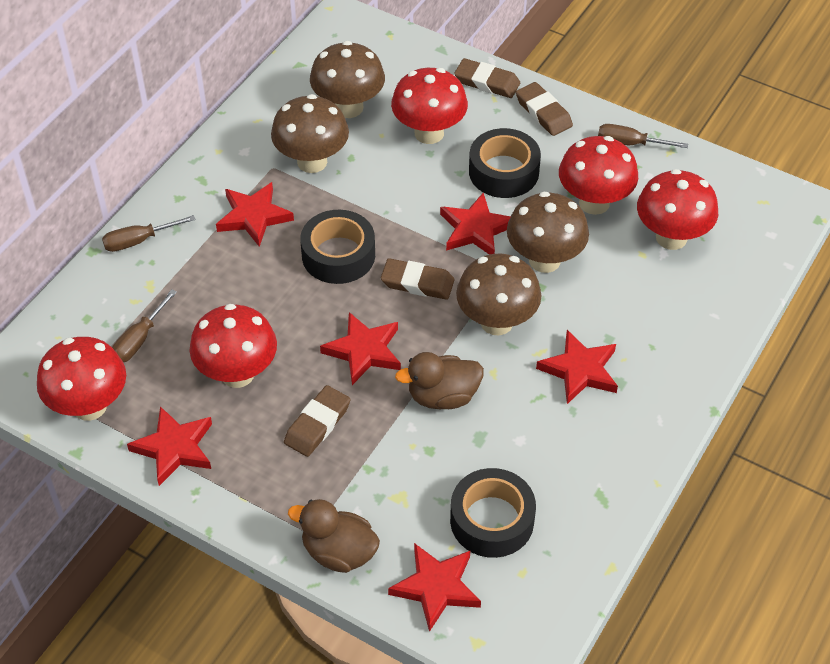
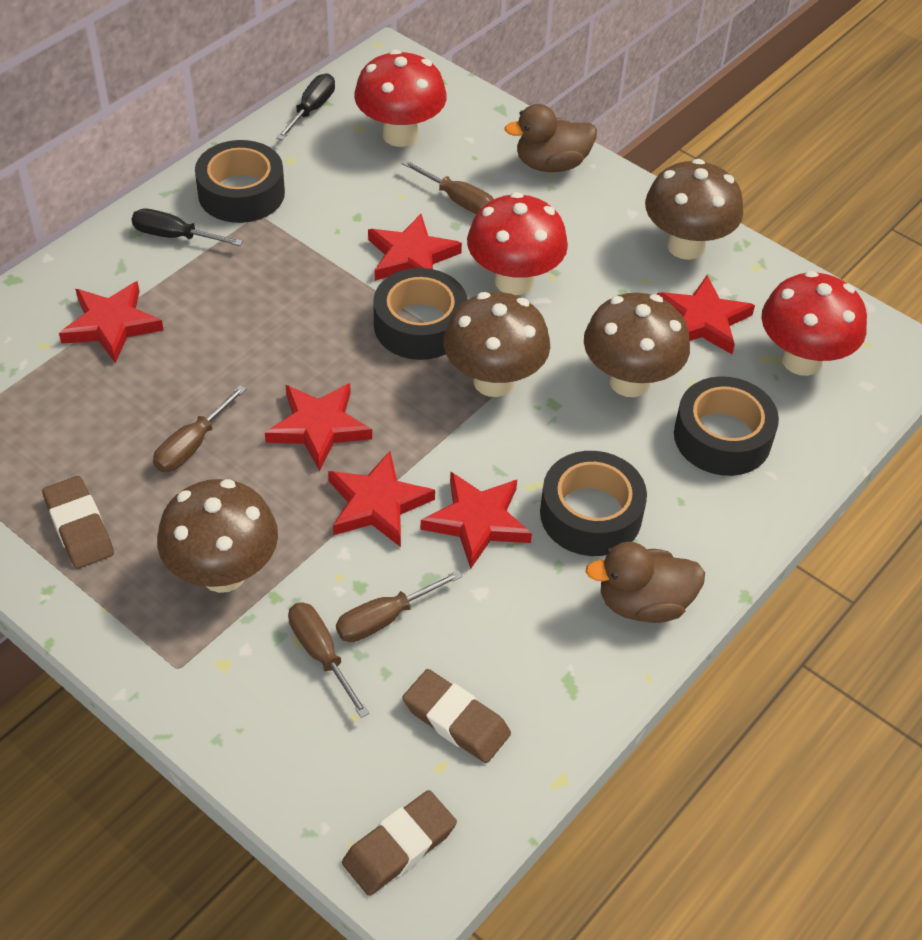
black screwdriver: 0 -> 2
black tape: 3 -> 4
brown eraser: 4 -> 3
brown screwdriver: 3 -> 4
red mushroom: 5 -> 3

